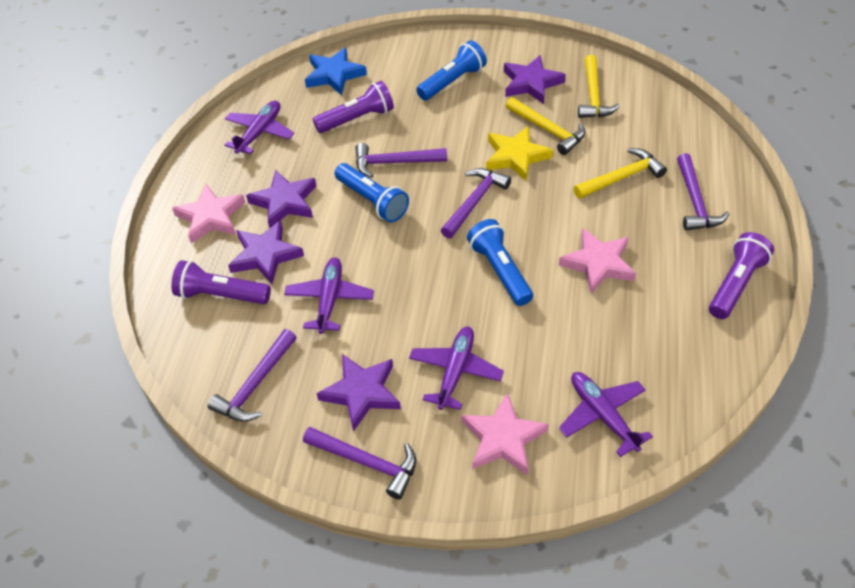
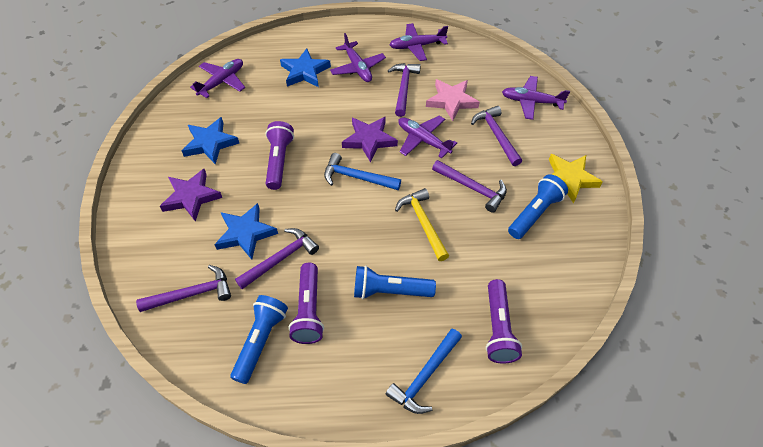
blue hammer: 0 -> 2
blue star: 1 -> 3
pink star: 3 -> 1
purple plane: 4 -> 5
purple star: 4 -> 2
yellow hammer: 3 -> 1

